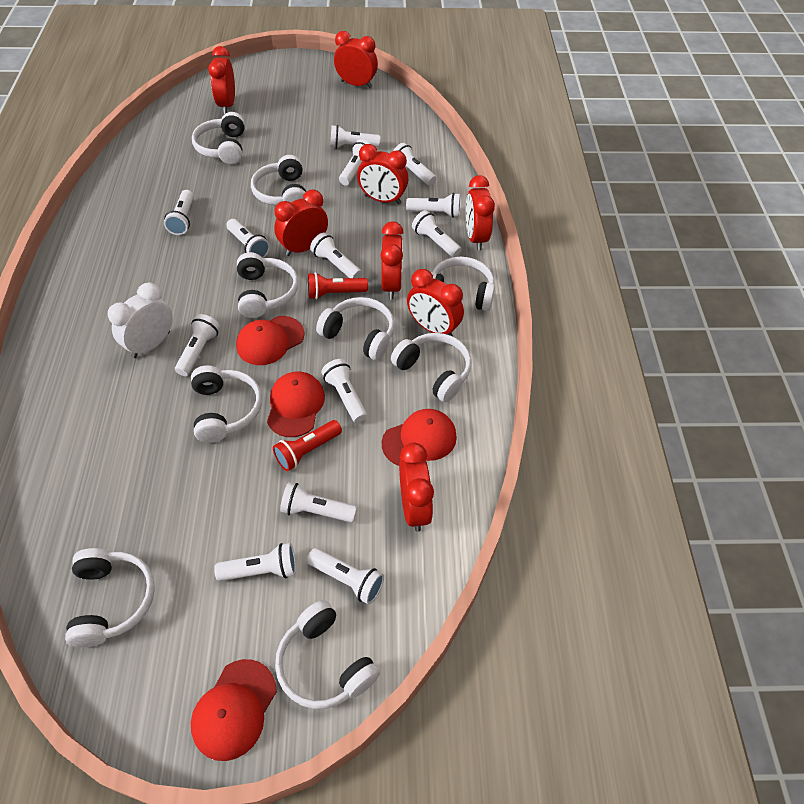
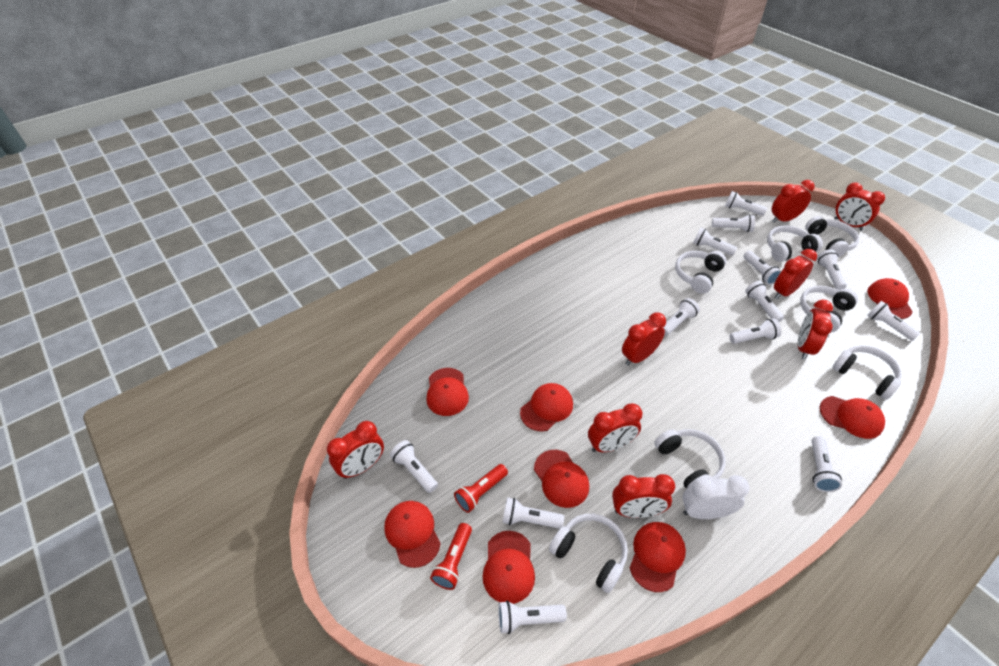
red cap: 4 -> 8
white headphones: 9 -> 7

